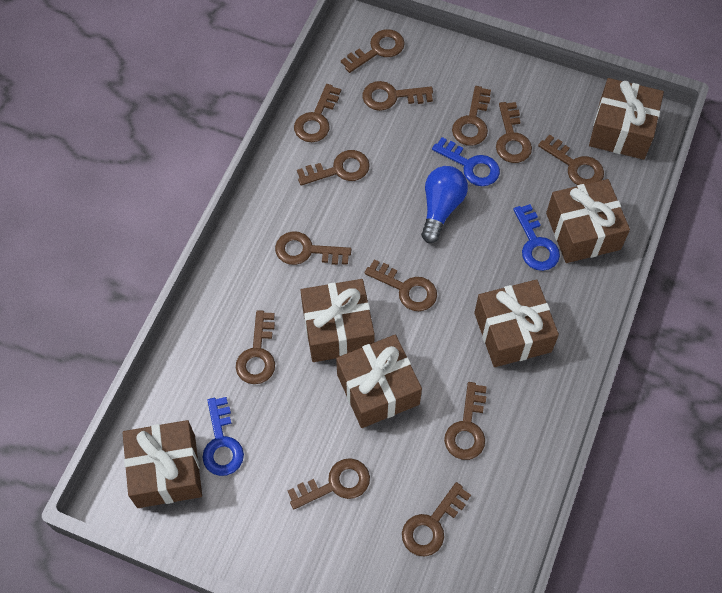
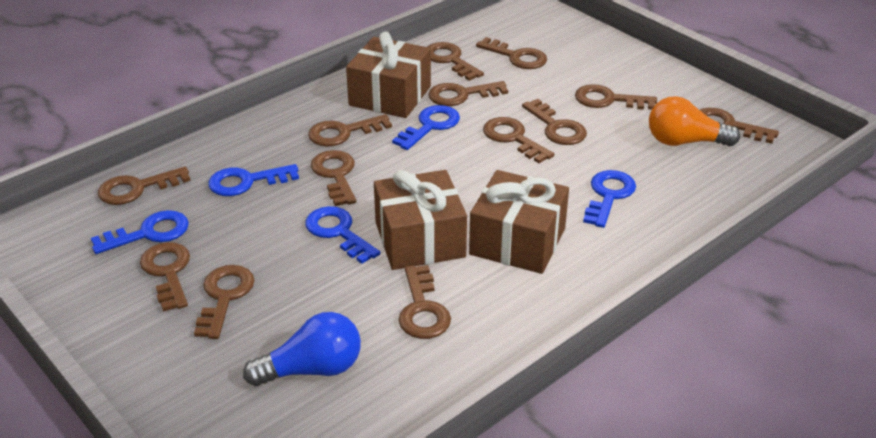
blue key: 3 -> 5
brown gift: 6 -> 3
orange light bulb: 0 -> 1

